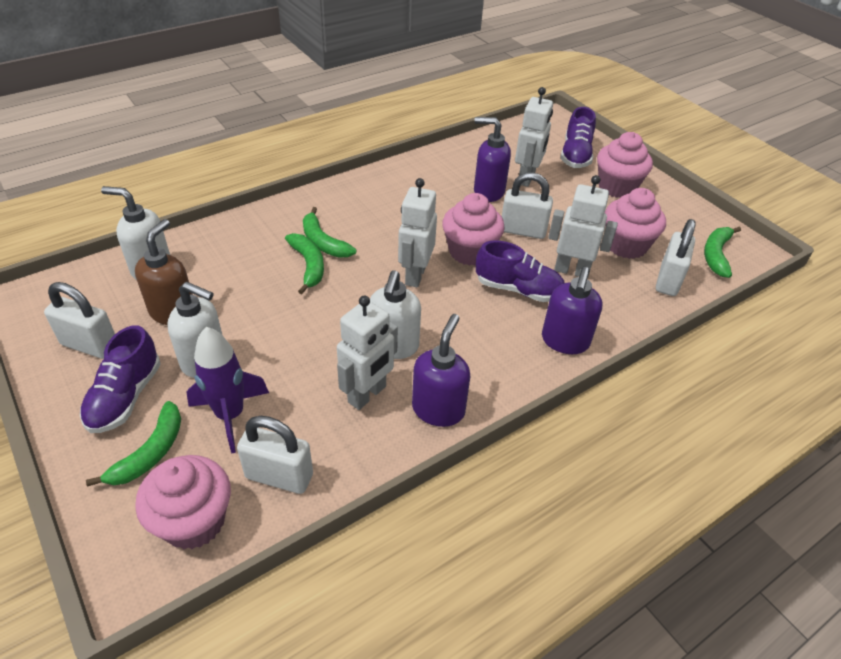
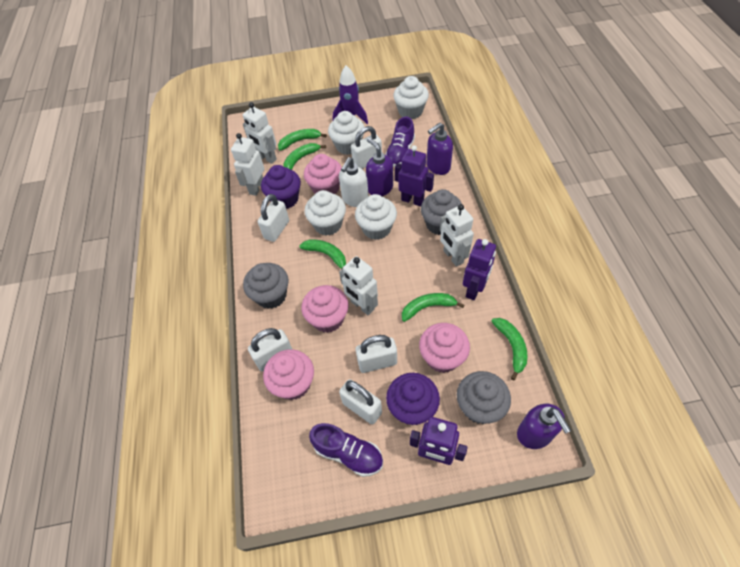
brown soap dispenser: 1 -> 0
green banana: 4 -> 5
grey cupcake: 0 -> 3
purple cupcake: 0 -> 2
purple robot: 0 -> 3
purple shoe: 3 -> 2
white cupcake: 0 -> 4
white padlock: 4 -> 5
white soap dispenser: 3 -> 1

